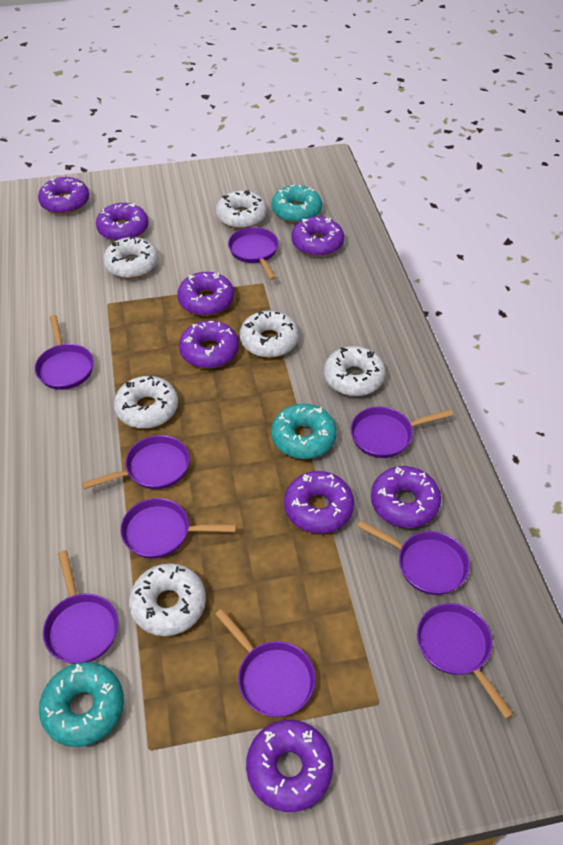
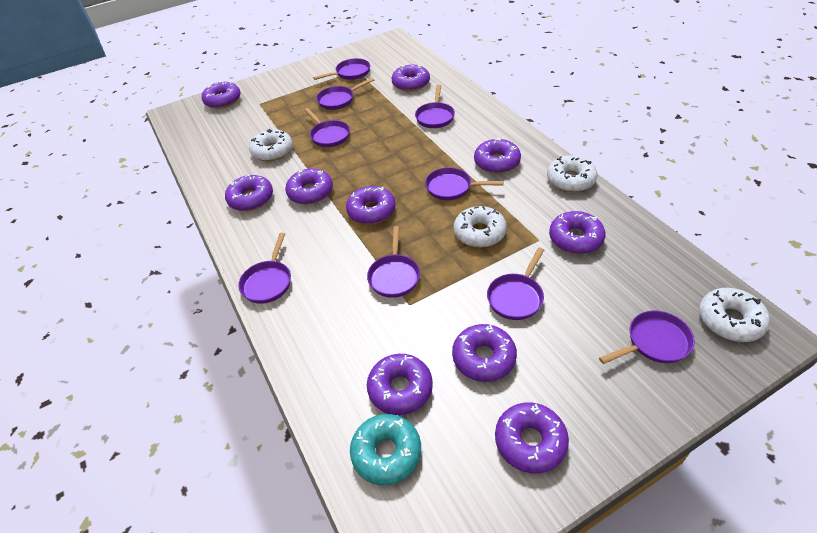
purple donut: 8 -> 10
turquoise donut: 3 -> 1
white donut: 6 -> 4

